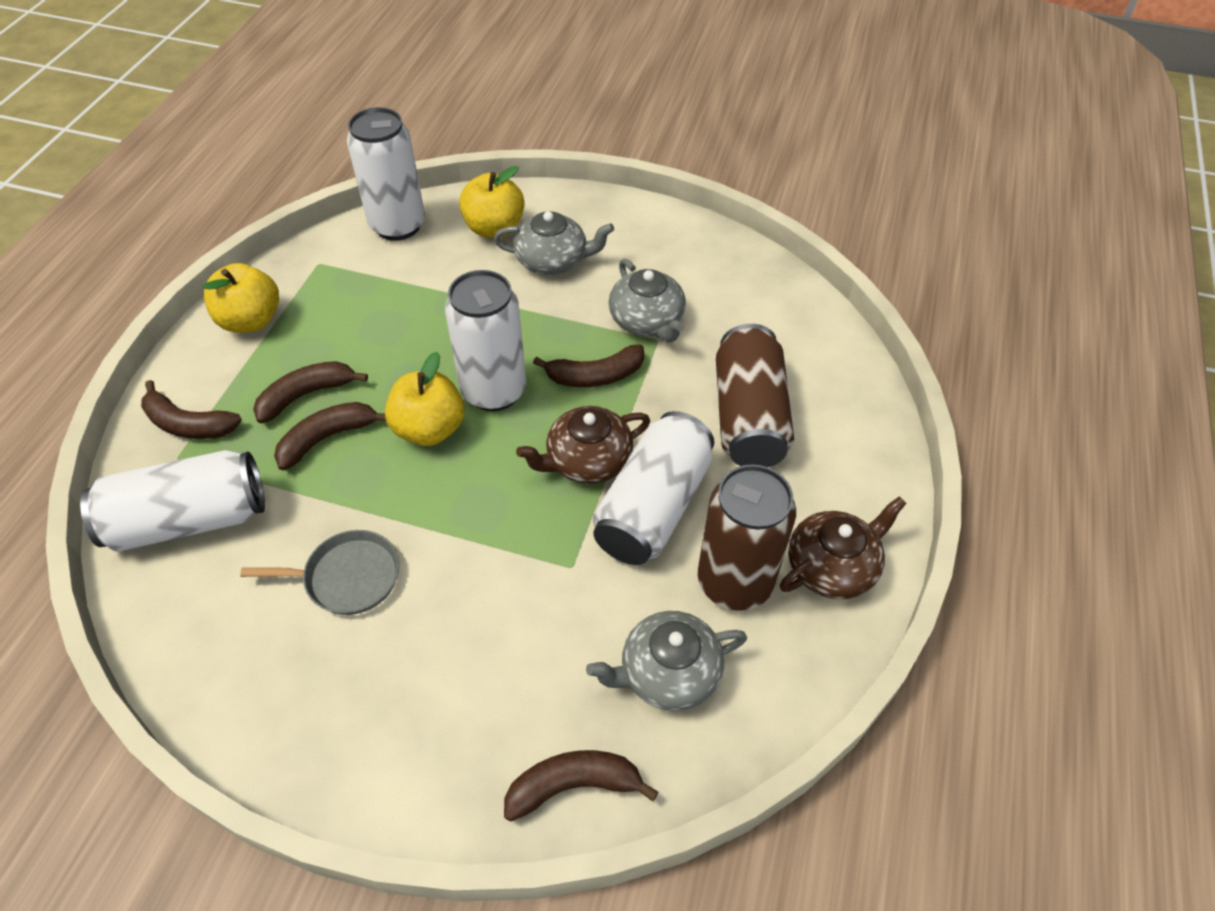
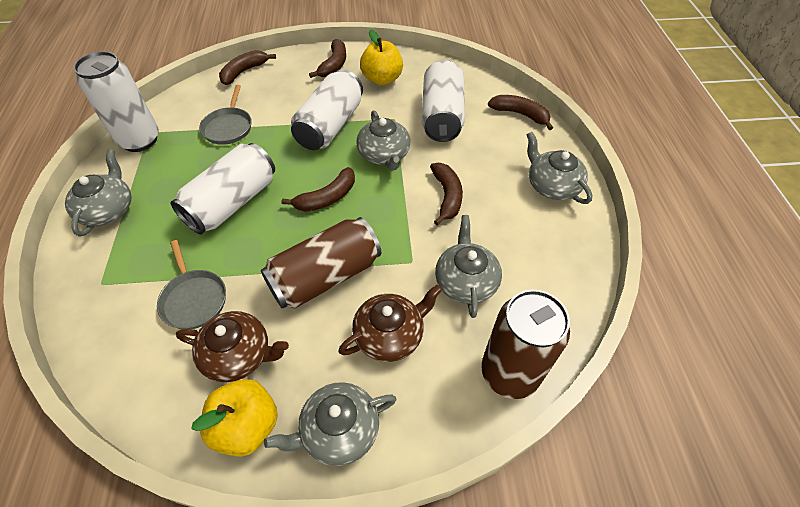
grey pan: 1 -> 2
grey teapot: 3 -> 5
yellow apple: 3 -> 2

